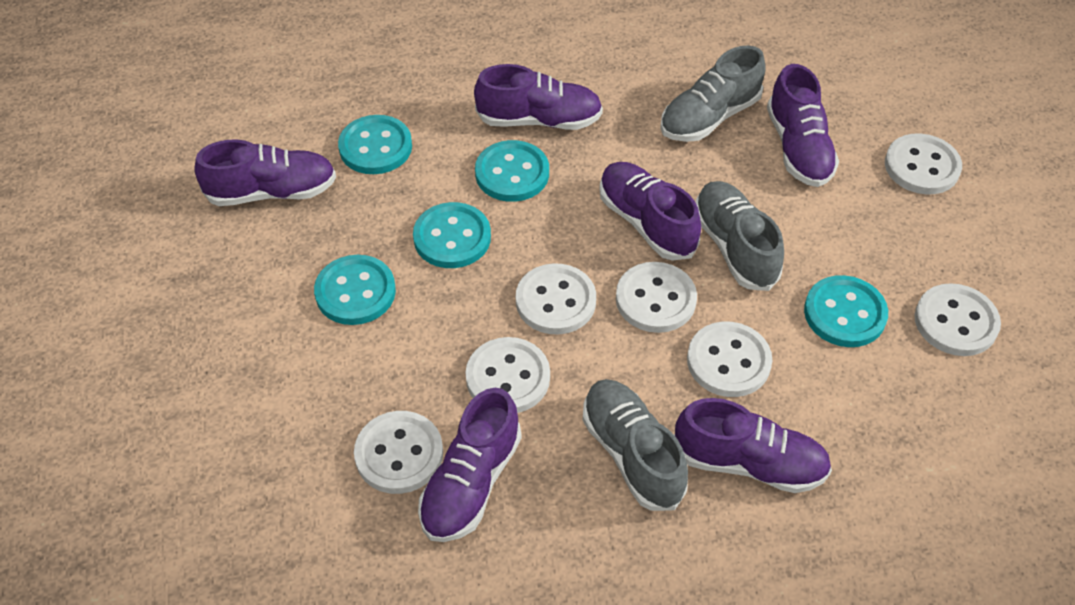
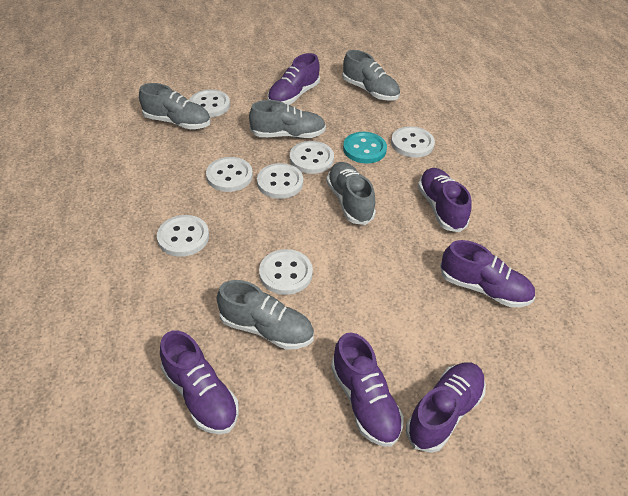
grey shoe: 3 -> 5
turquoise button: 5 -> 1

